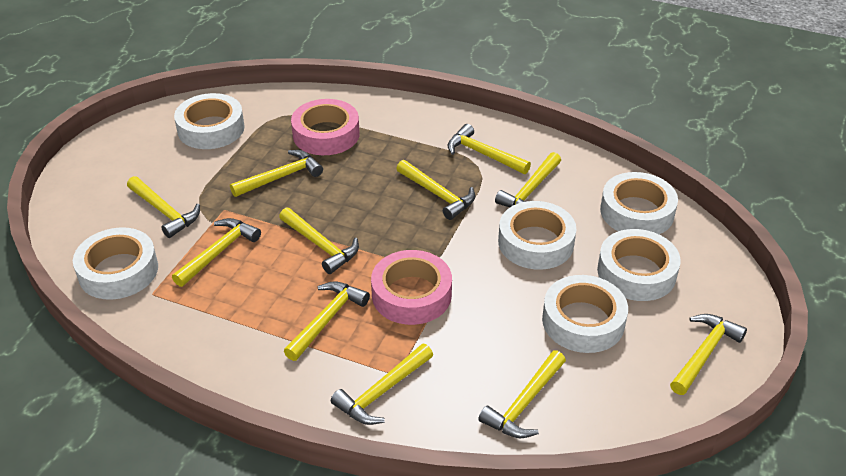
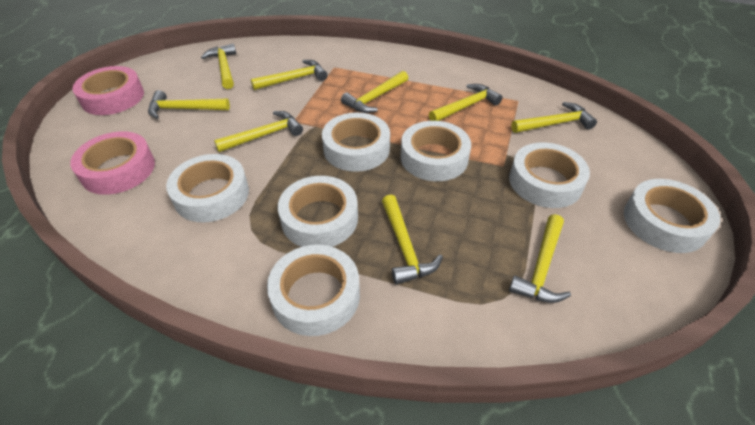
white tape: 6 -> 7
yellow hammer: 11 -> 9

